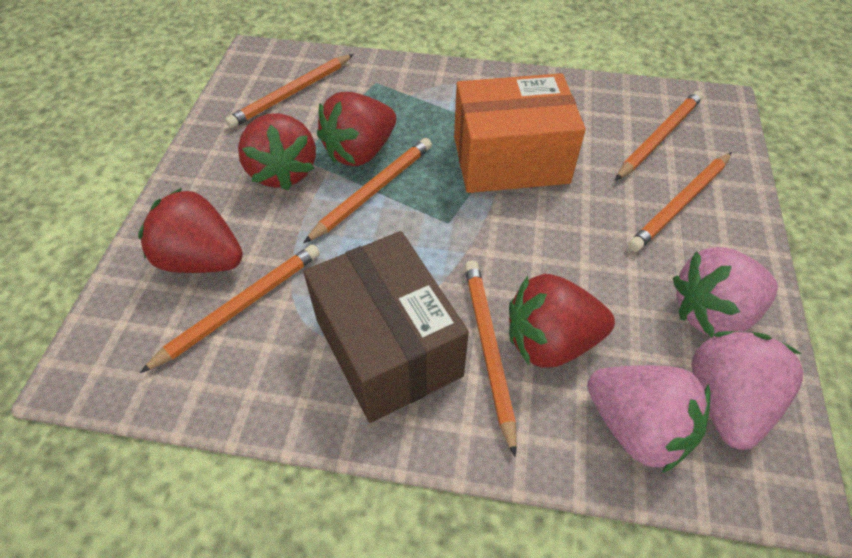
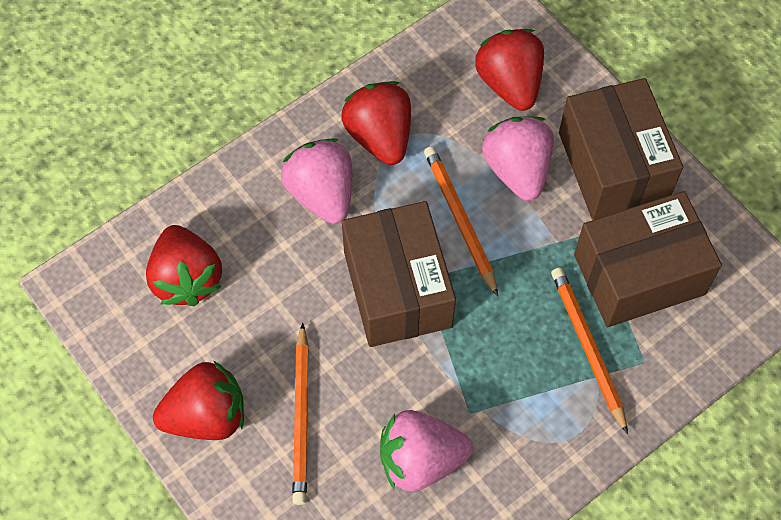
brown box: 1 -> 3
orange box: 1 -> 0
orange pencil: 6 -> 3

